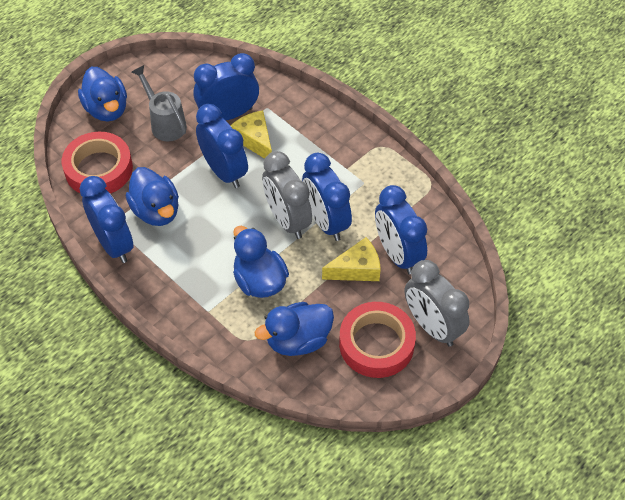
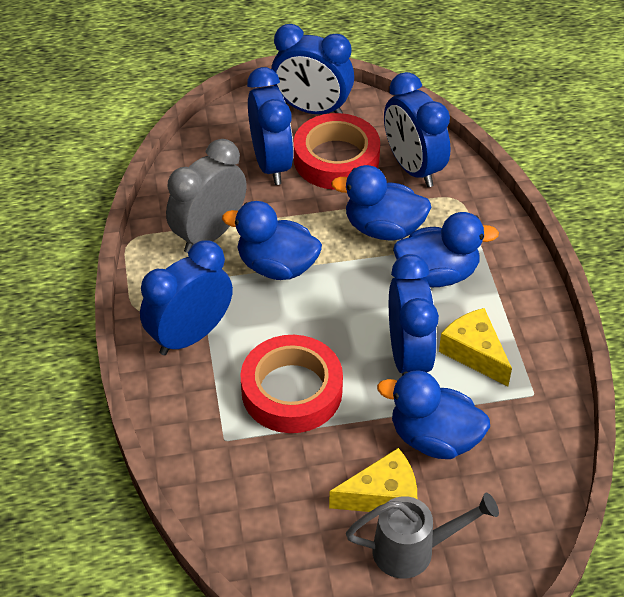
grey clock: 2 -> 1

